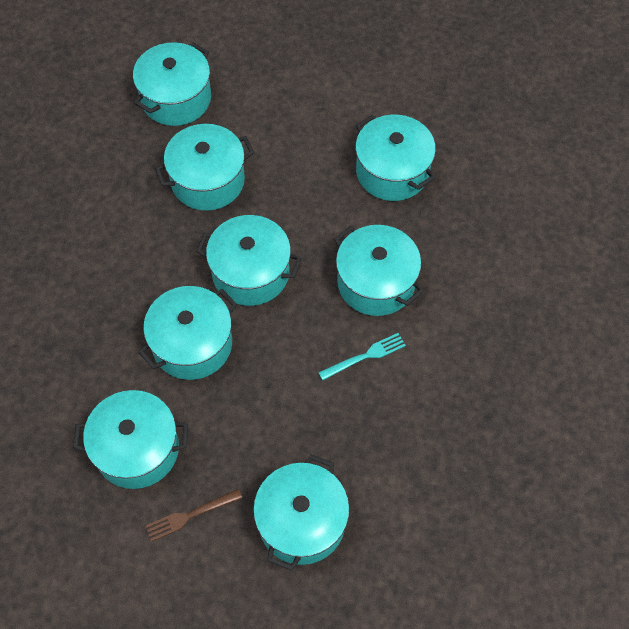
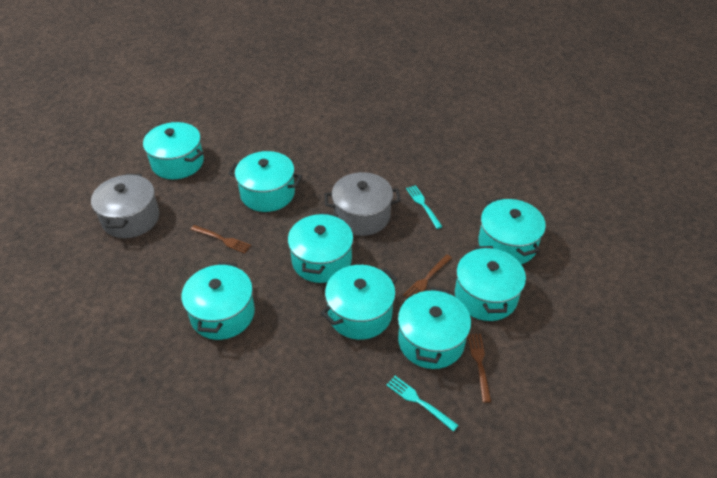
brown fork: 1 -> 3
grey pot: 0 -> 2
turquoise fork: 1 -> 2

